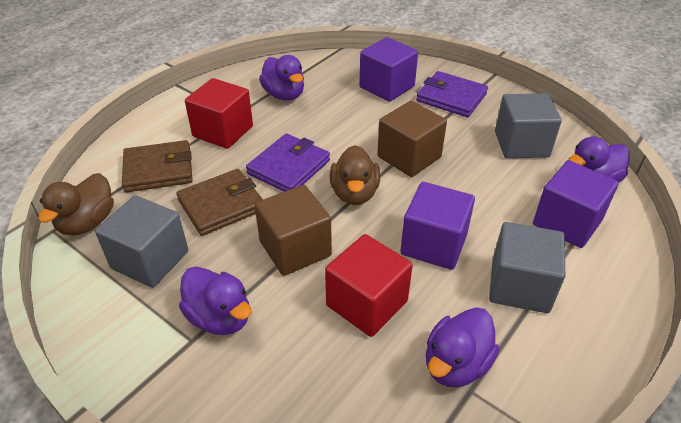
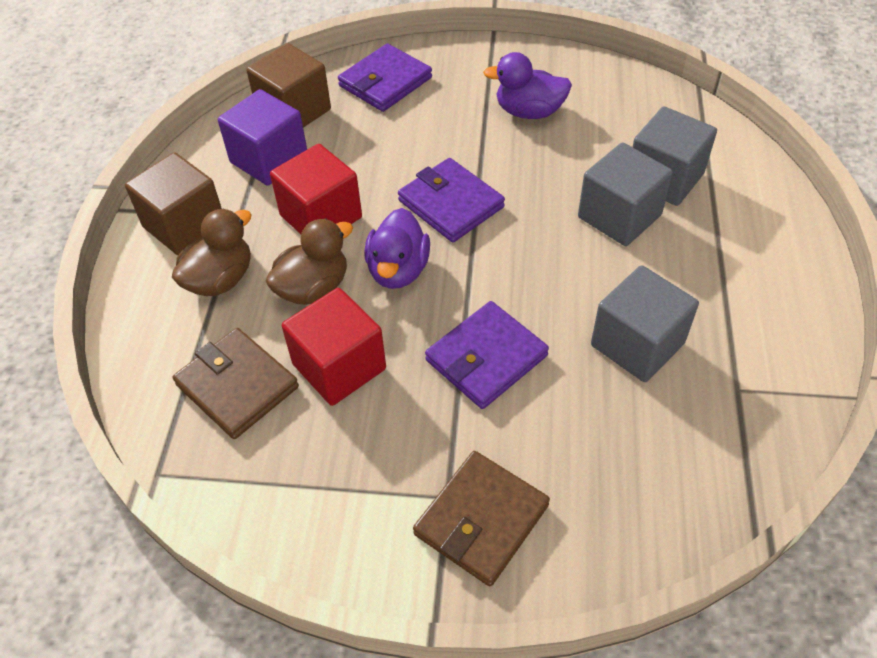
purple cube: 3 -> 1
purple duck: 4 -> 2
purple wallet: 2 -> 3

